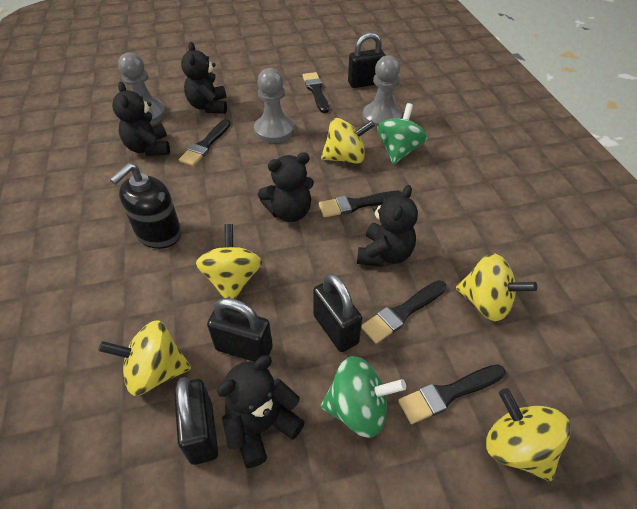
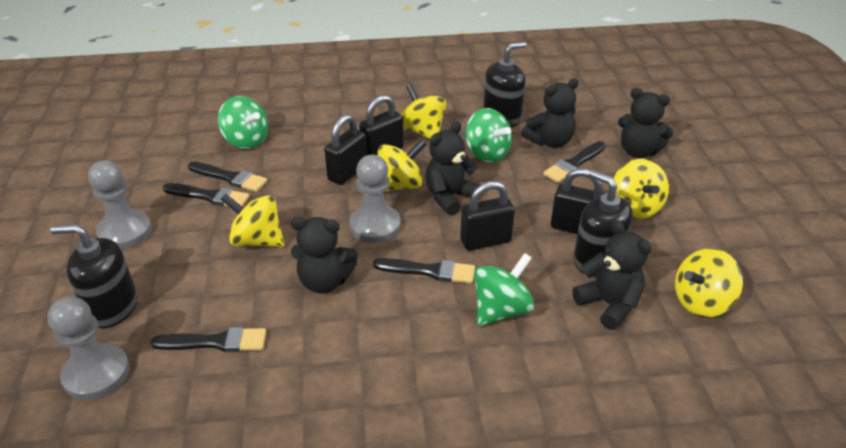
black soap dispenser: 1 -> 3
green spinning top: 2 -> 3

